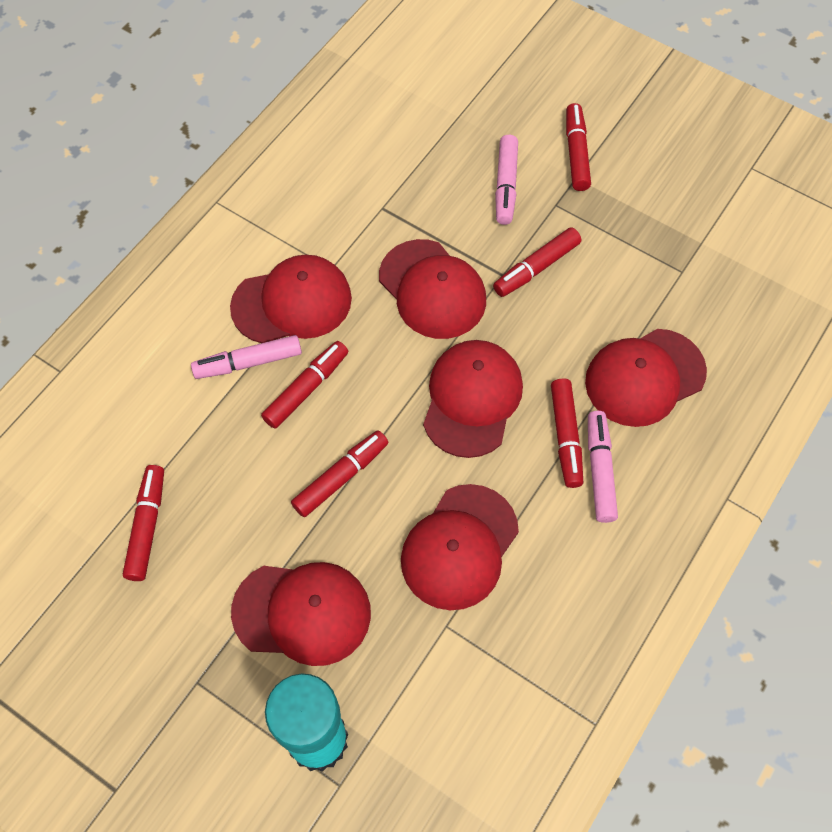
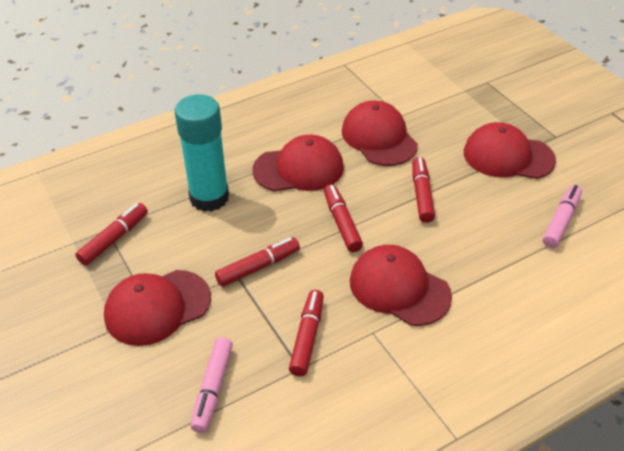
pink marker: 3 -> 2
red cap: 6 -> 5
red marker: 6 -> 5

